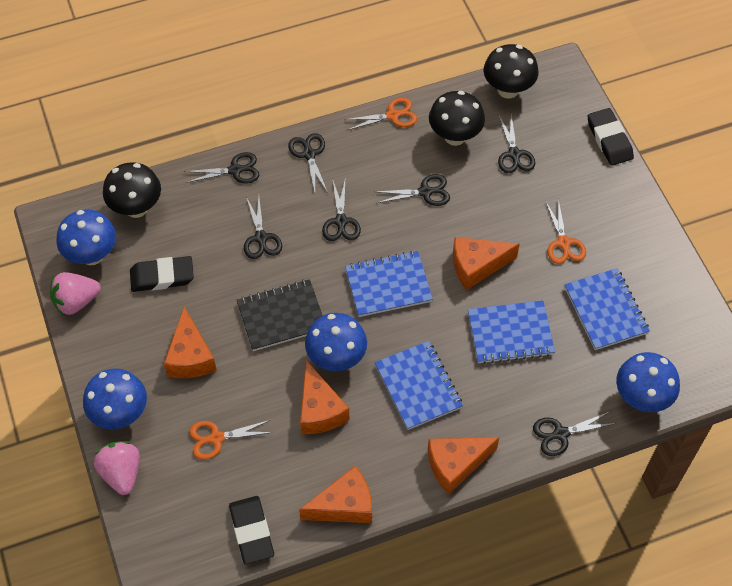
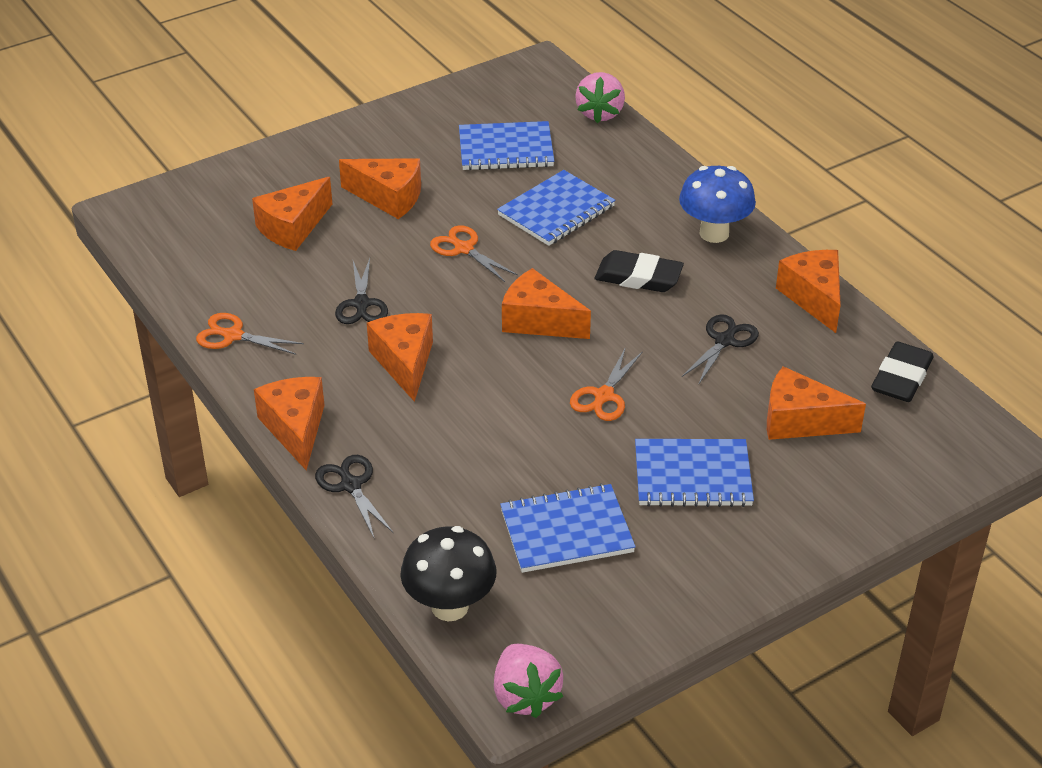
black eraser: 3 -> 2
black mushroom: 3 -> 1
black notebook: 1 -> 0
black scissors: 7 -> 3
blue mushroom: 4 -> 1
orange cheese: 5 -> 7

